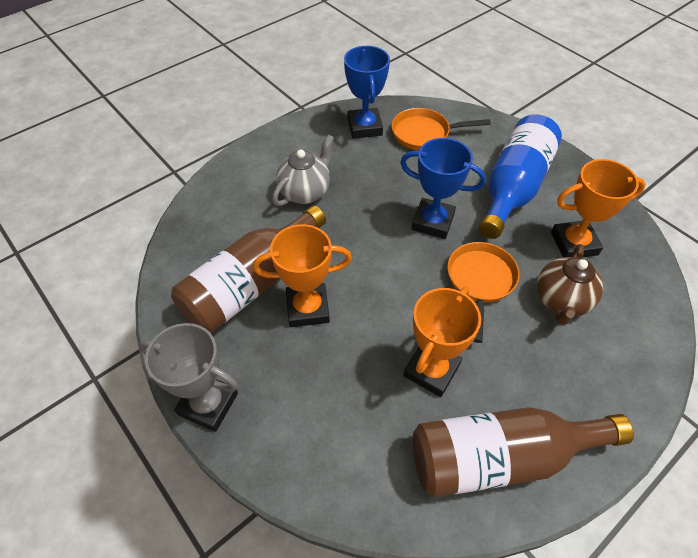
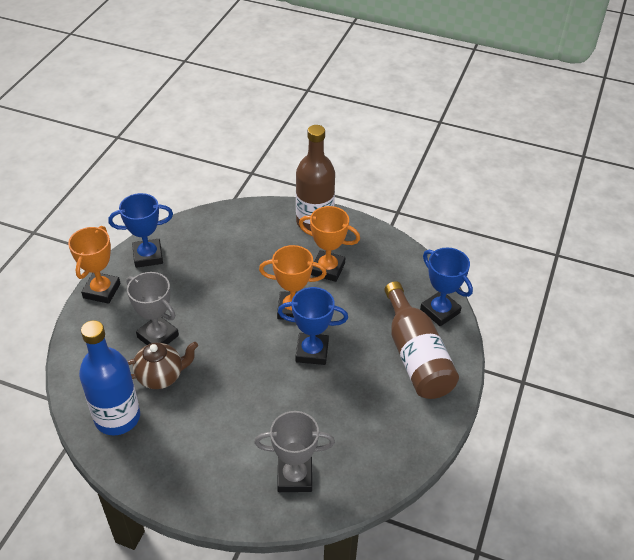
blue trophy: 2 -> 3
grey teapot: 1 -> 0
grey trophy: 1 -> 2
orange pan: 2 -> 0

